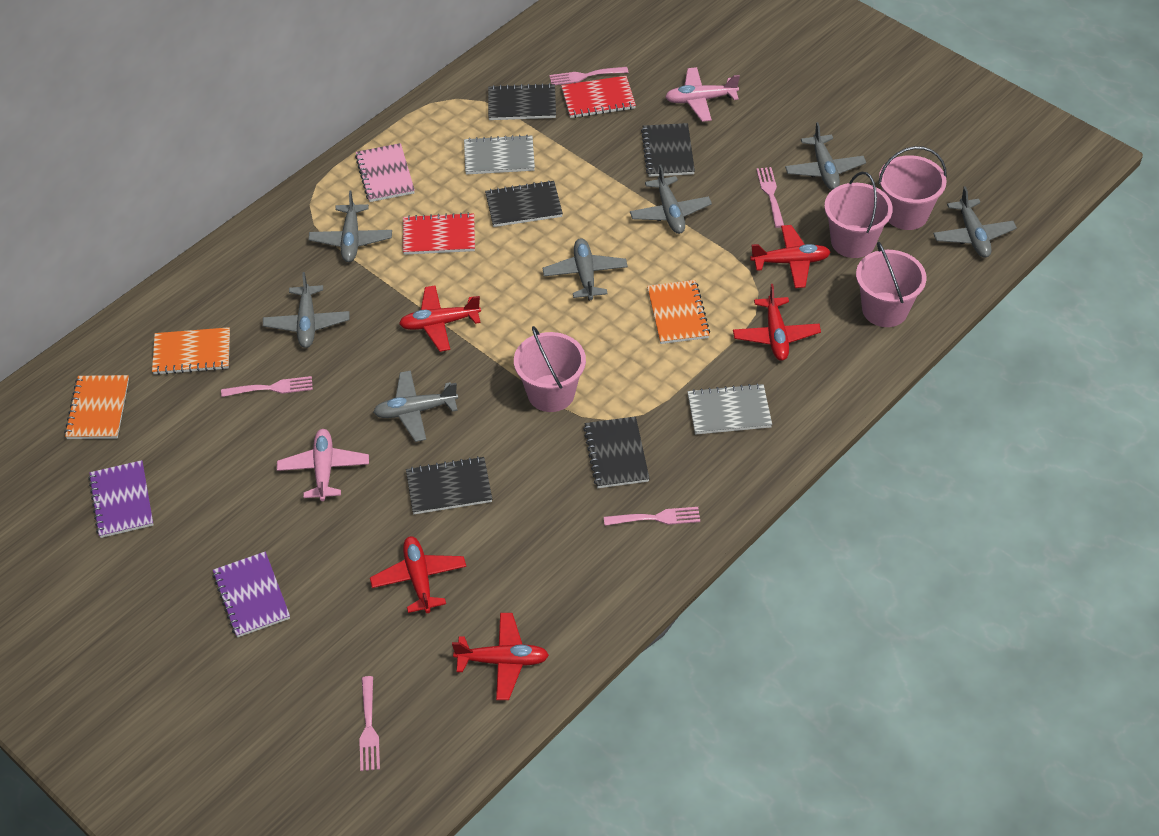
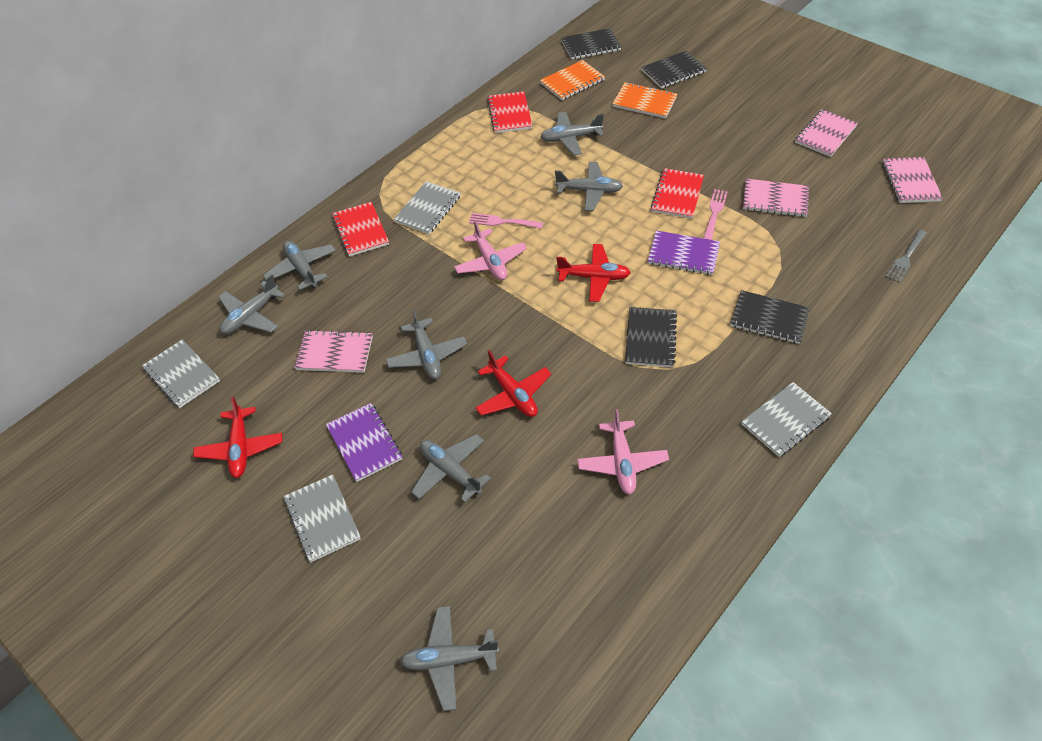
black notebook: 5 -> 4
grey fork: 0 -> 1
grey notebook: 2 -> 4
orange notebook: 3 -> 2
pink bucket: 4 -> 0
pink fork: 5 -> 2
pink notebook: 1 -> 4
red notebook: 2 -> 3
red plane: 5 -> 3

